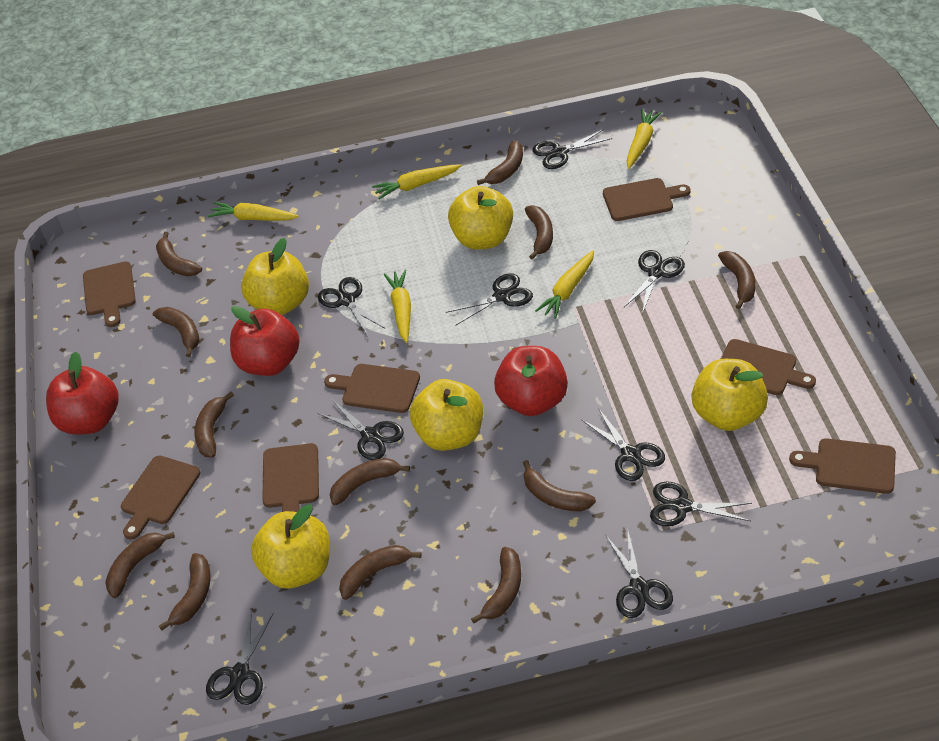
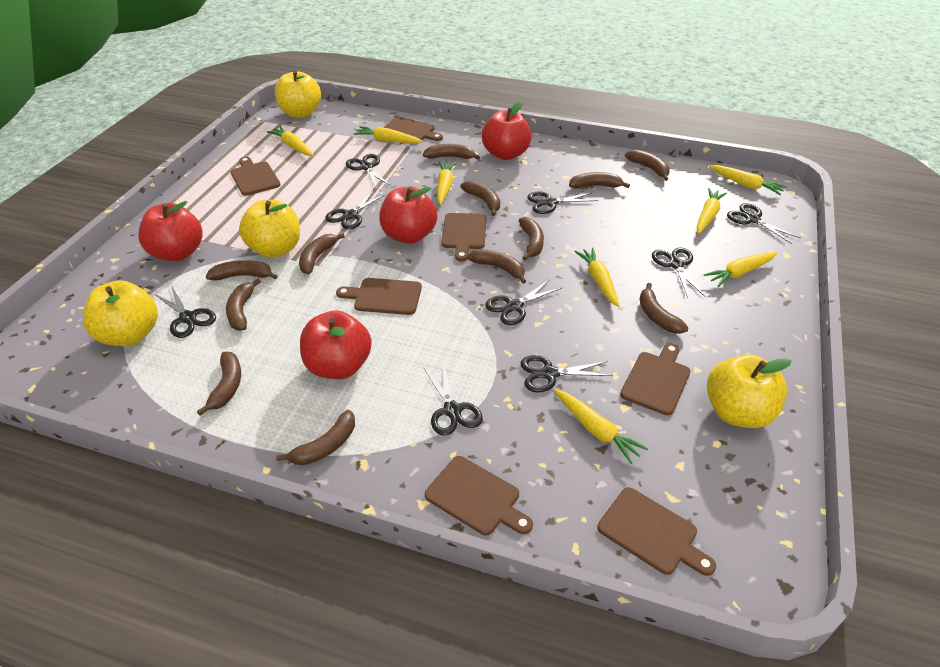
red apple: 3 -> 4
yellow apple: 5 -> 4
yellow carrot: 5 -> 8

